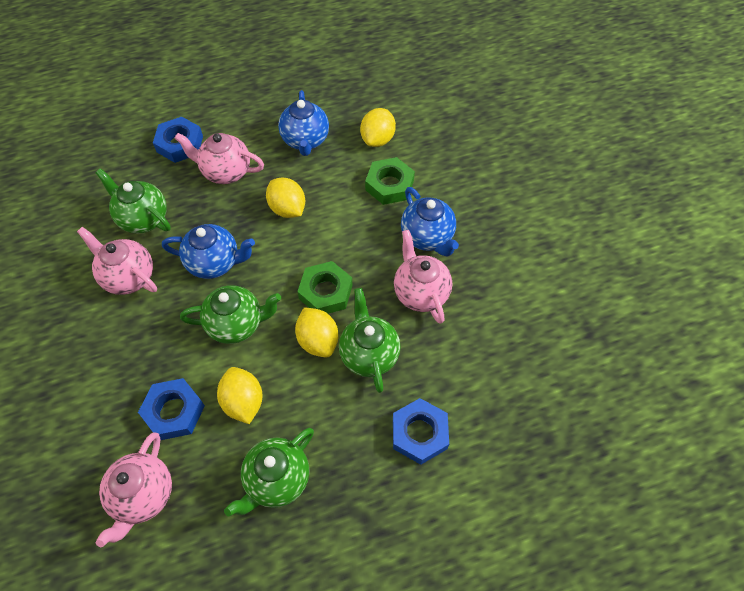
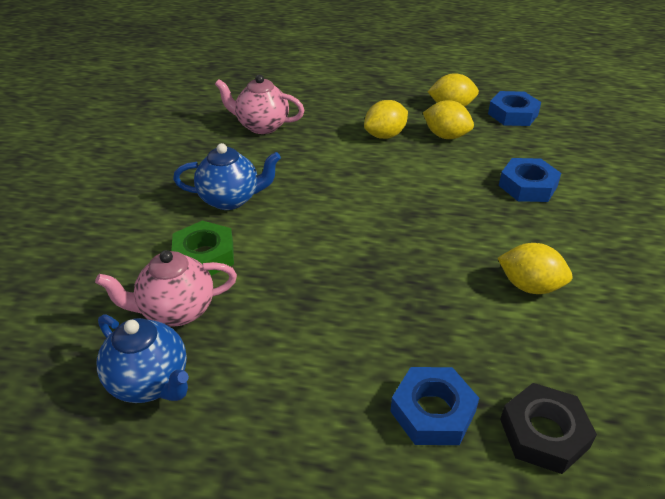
black nut: 0 -> 1
blue teapot: 3 -> 2
green nut: 2 -> 1
green teapot: 4 -> 0
pink teapot: 4 -> 2

